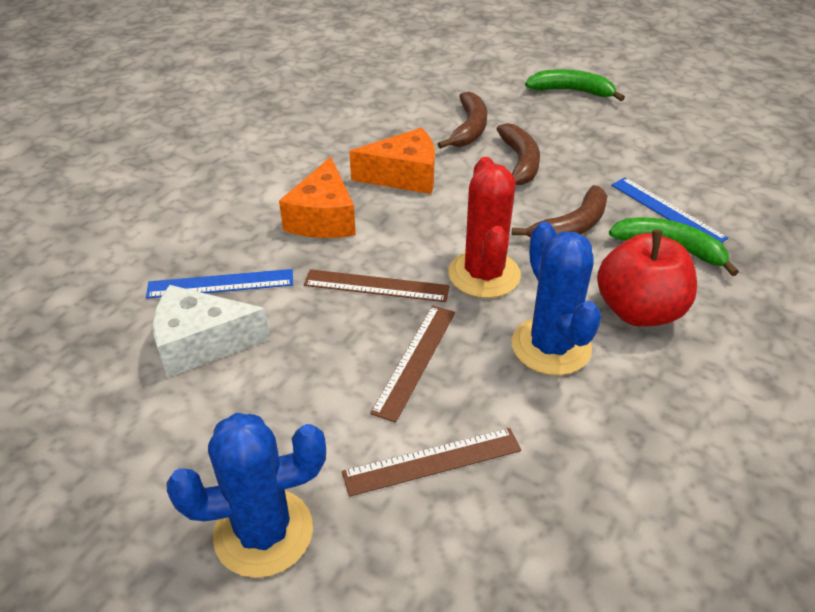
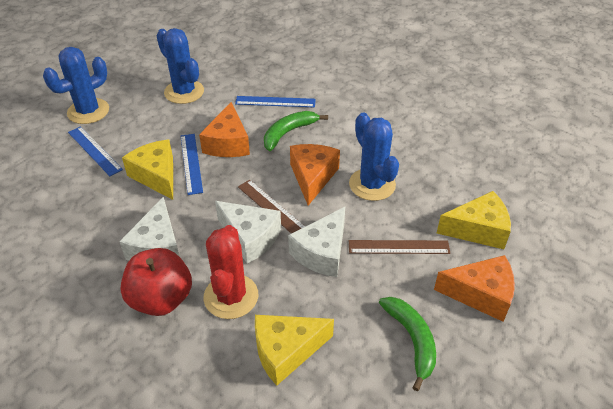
blue cactus: 2 -> 3
blue ruler: 2 -> 3
brown banana: 3 -> 0
brown ruler: 3 -> 2
orange cheese: 2 -> 3
white cheese: 1 -> 3
yellow cheese: 0 -> 3

